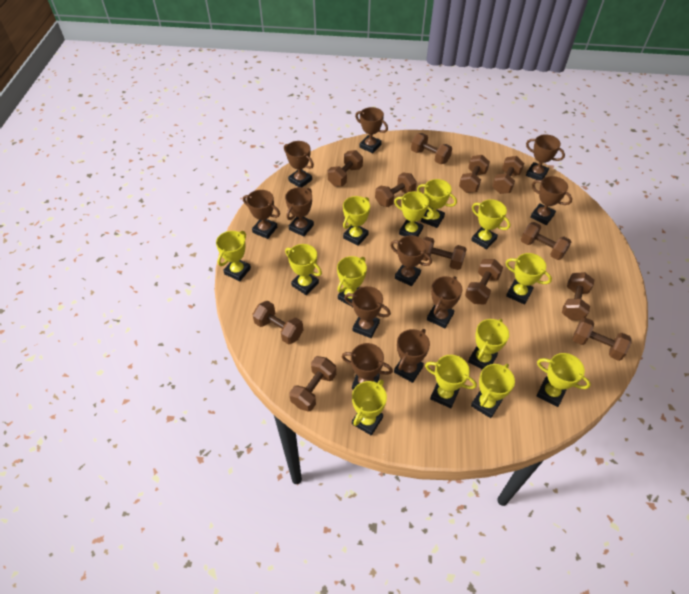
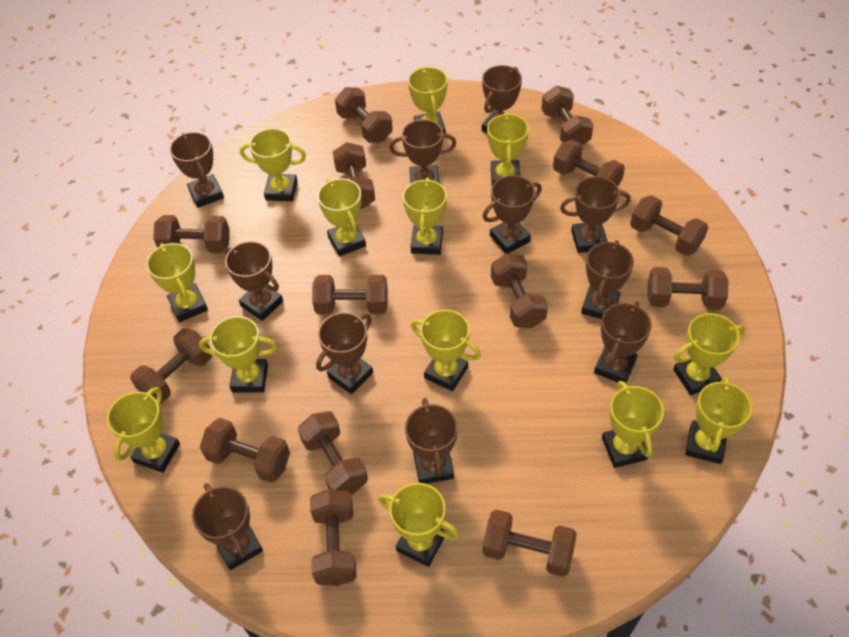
brown dumbbell: 12 -> 14

